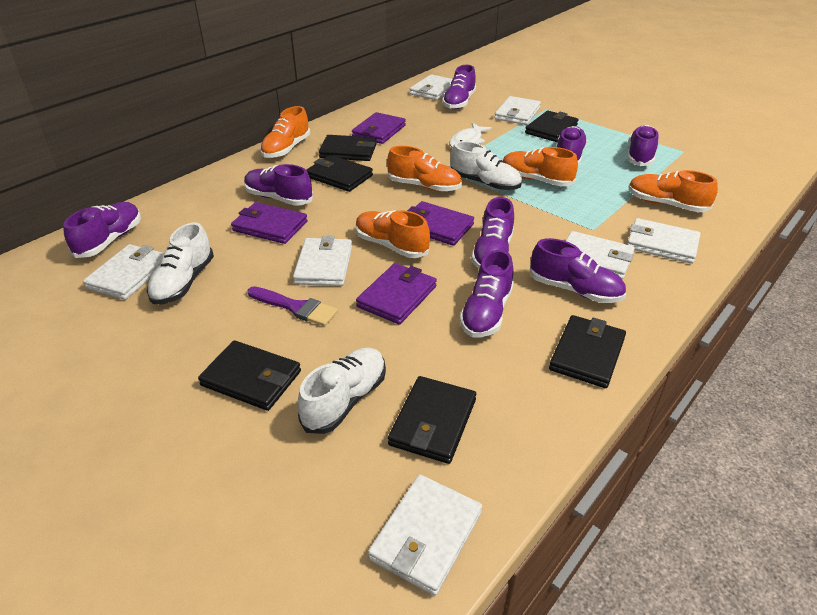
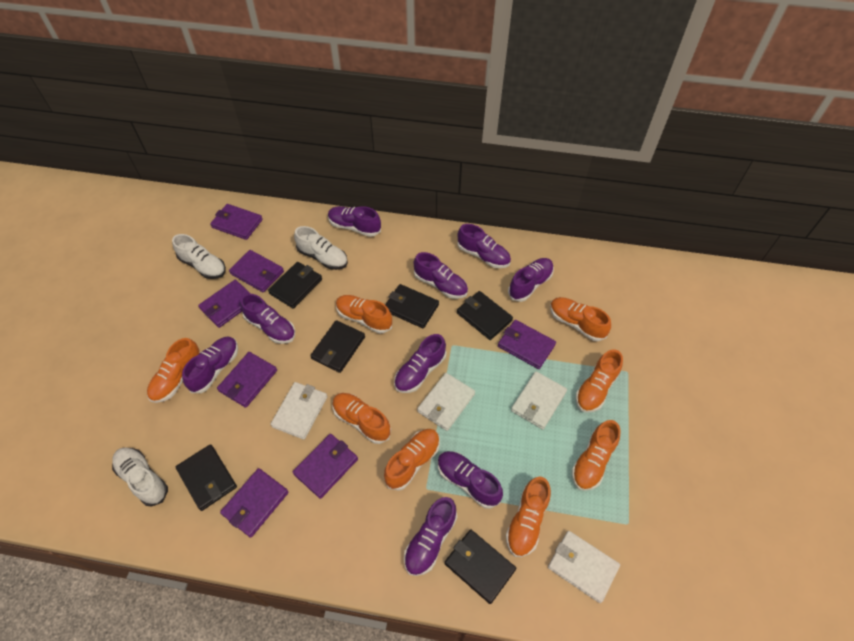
orange shoe: 5 -> 8
purple brush: 1 -> 0
purple shoe: 8 -> 9
purple wallet: 4 -> 7
white fish: 1 -> 0
white wallet: 7 -> 4

